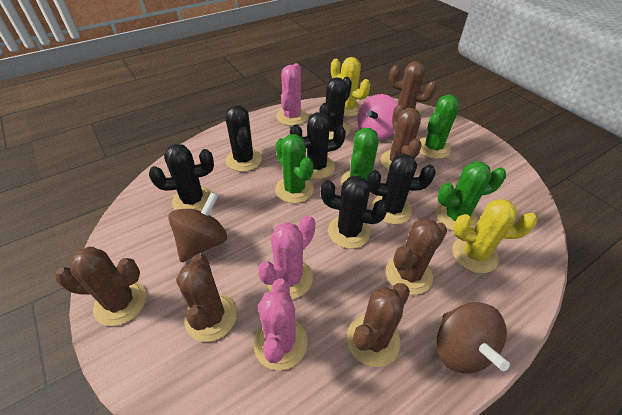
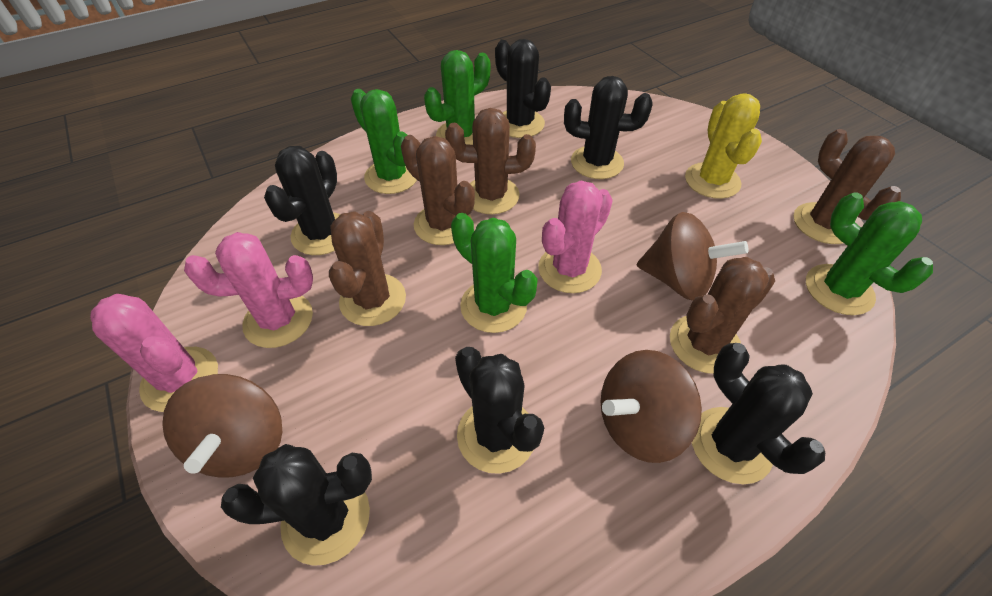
brown cactus: 6 -> 5
brown spinning top: 2 -> 3
pink spinning top: 1 -> 0
yellow cactus: 2 -> 1

